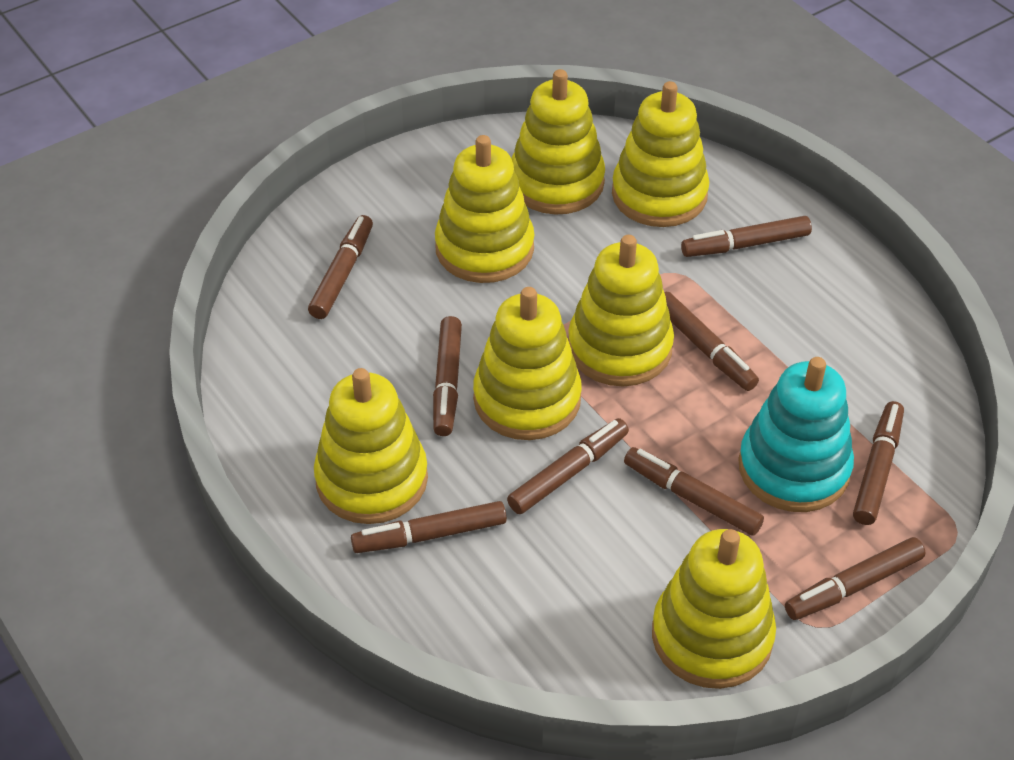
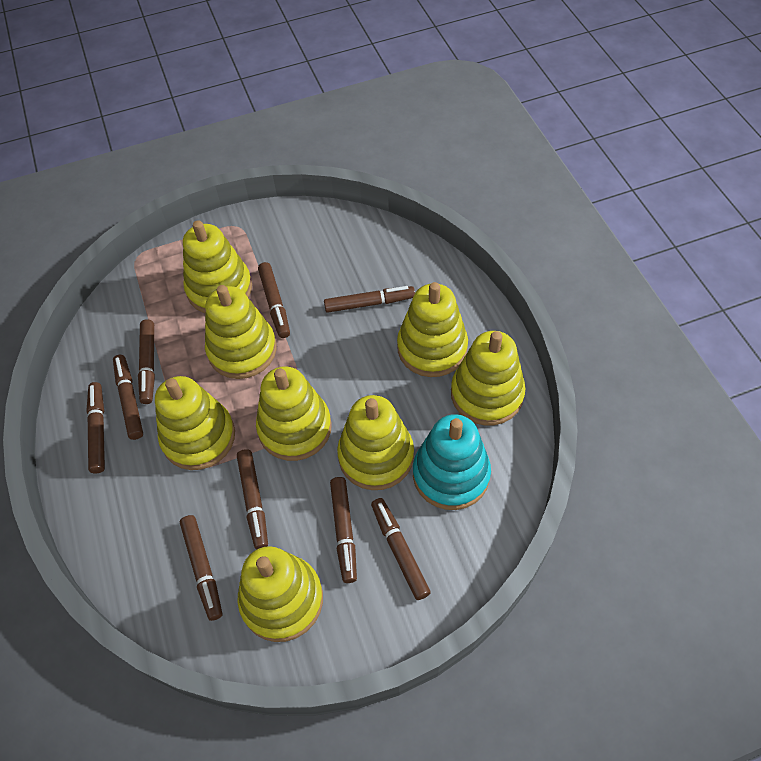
yellow stacking toy: 7 -> 8

